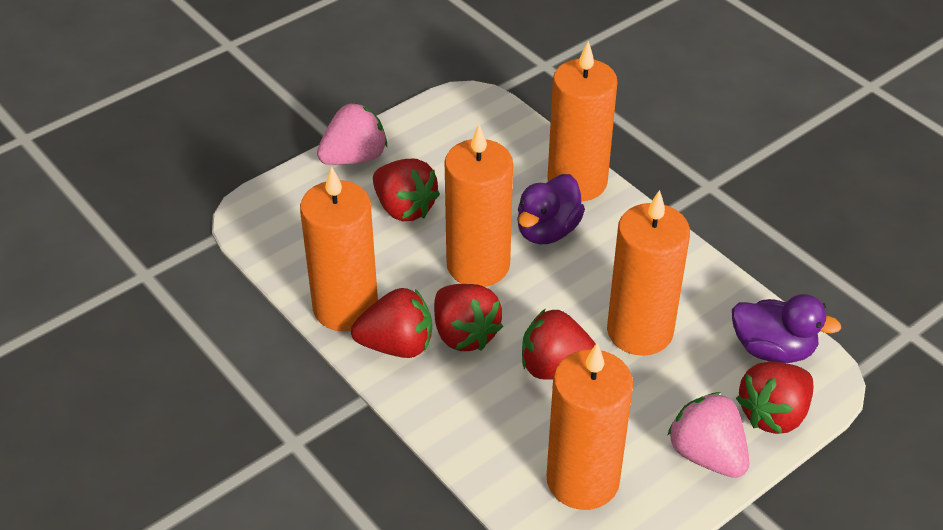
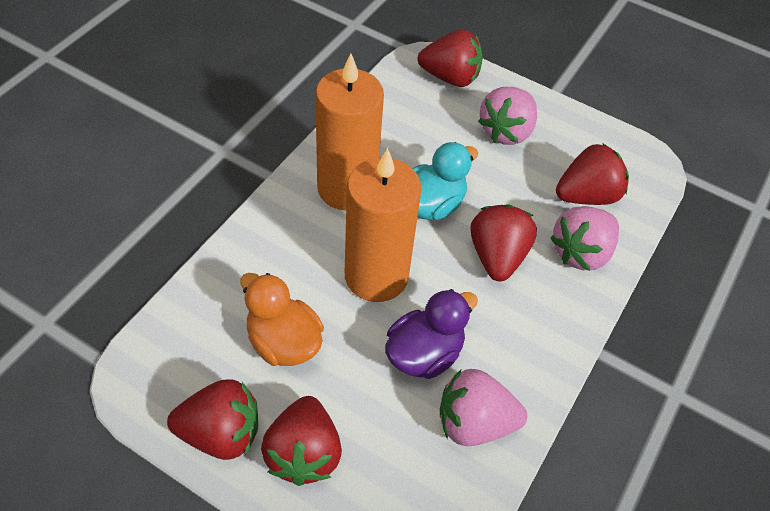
orange candle: 5 -> 2
orange duck: 0 -> 1
pink strawberry: 2 -> 3
purple duck: 2 -> 1
turquoise duck: 0 -> 1

